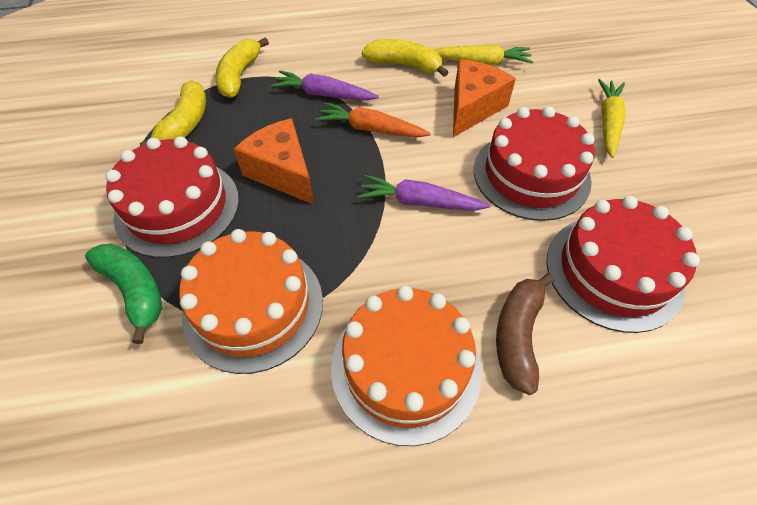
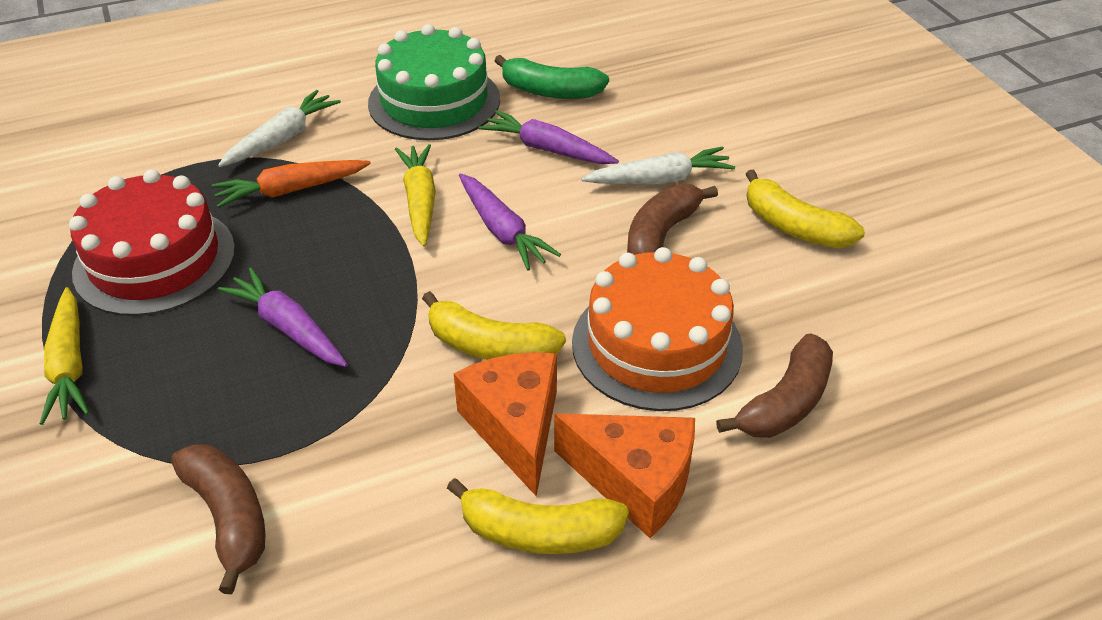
brown banana: 1 -> 3
green cake: 0 -> 1
orange cake: 2 -> 1
purple carrot: 2 -> 3
red cake: 3 -> 1
white carrot: 0 -> 2

